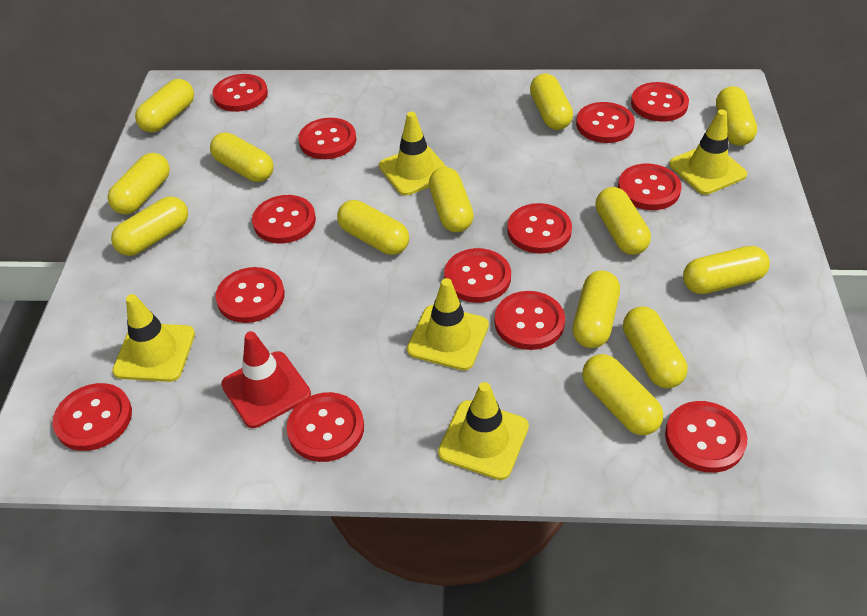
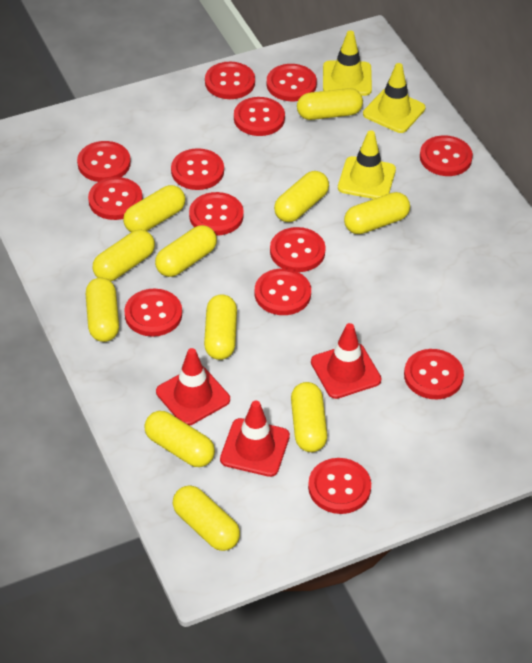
red traffic cone: 1 -> 3
yellow capsule: 13 -> 11
yellow traffic cone: 5 -> 3

